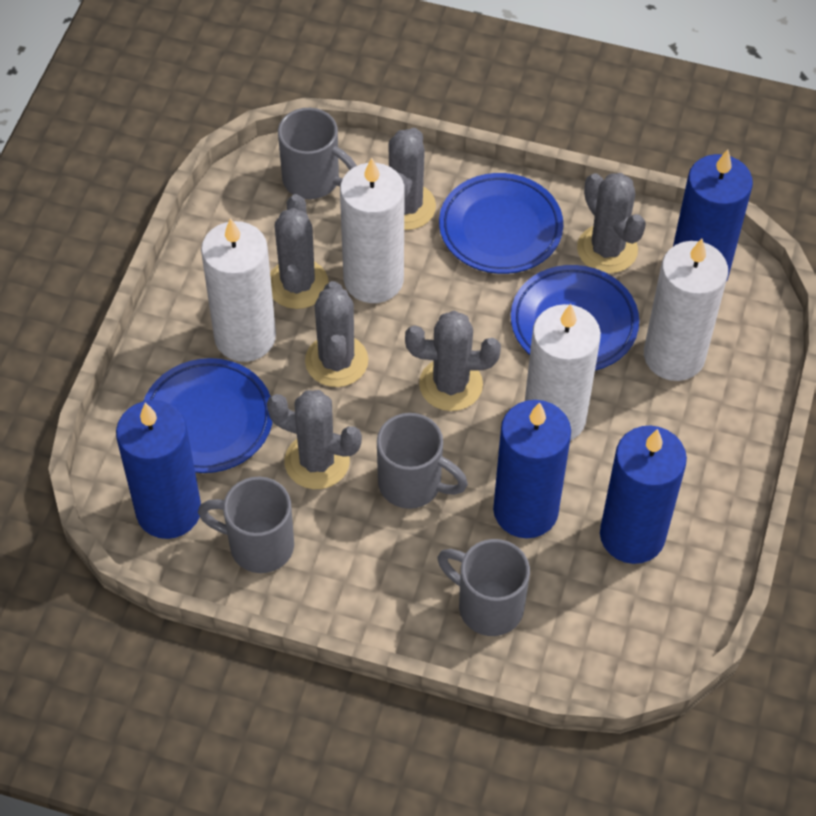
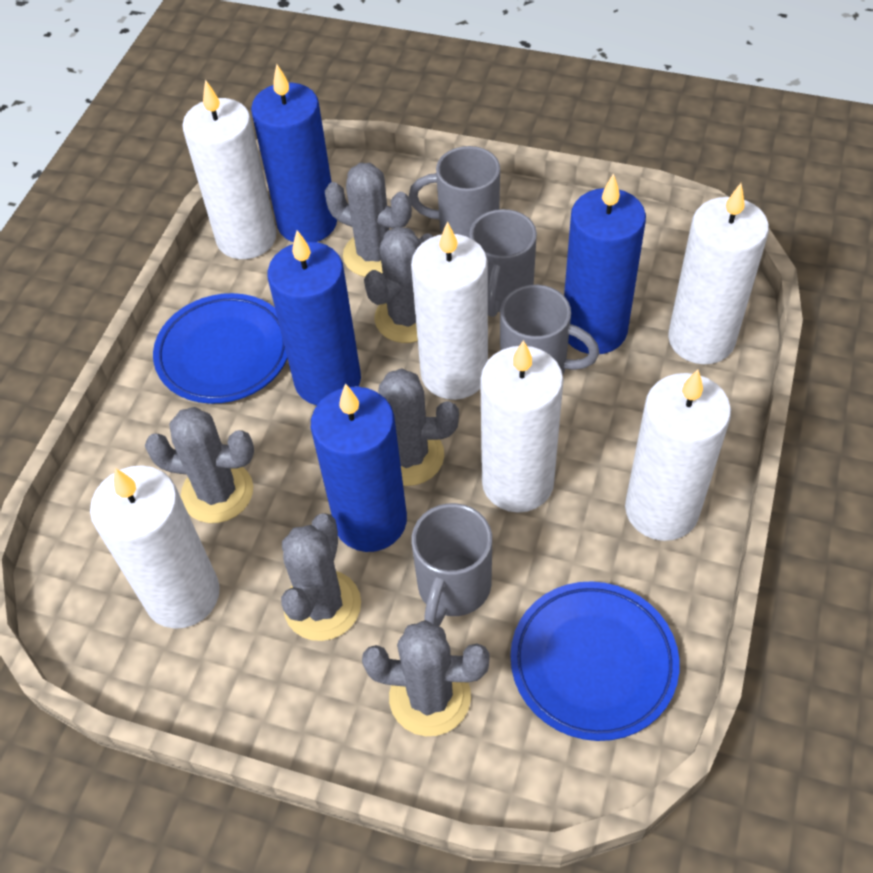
blue plate: 3 -> 2
white candle: 4 -> 6

